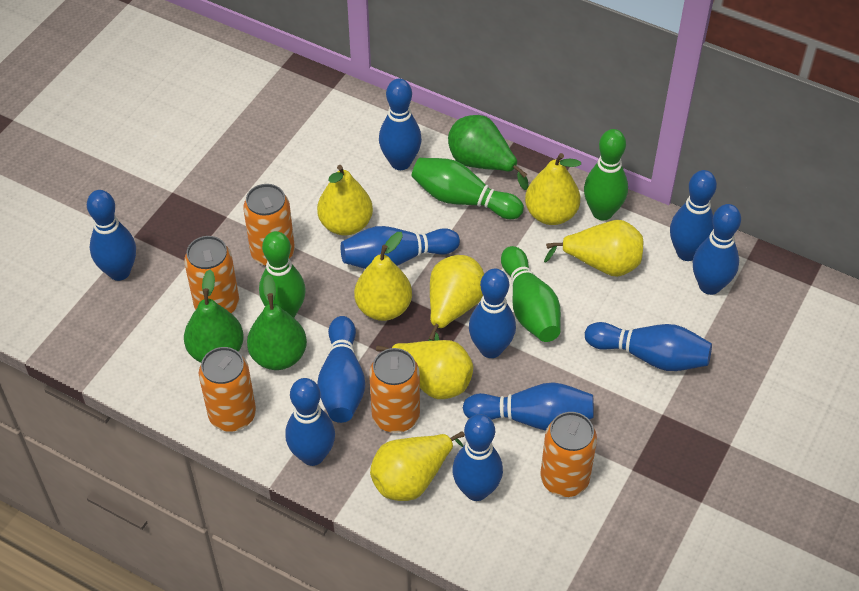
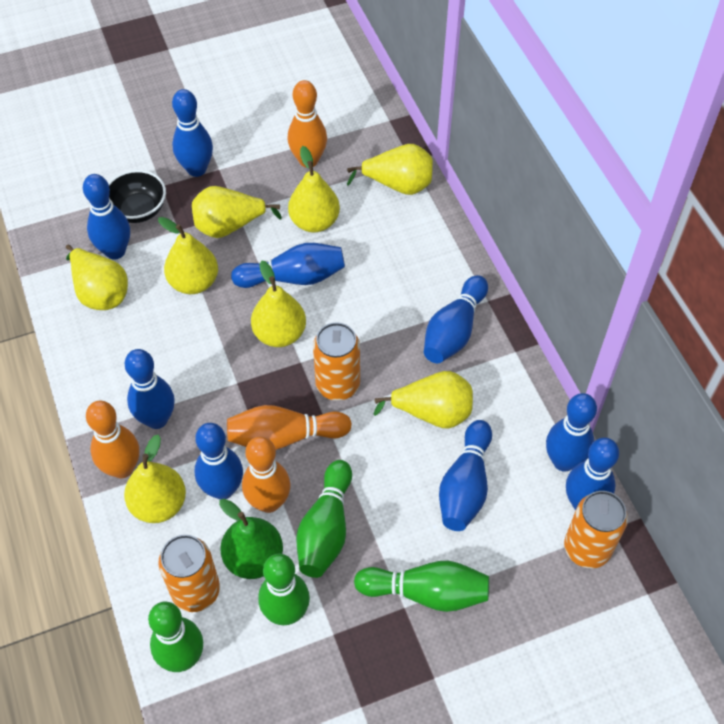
black bowl: 0 -> 1
blue bowling pin: 11 -> 9
green pear: 3 -> 1
orange bowling pin: 0 -> 4
orange can: 5 -> 3
yellow pear: 7 -> 8

